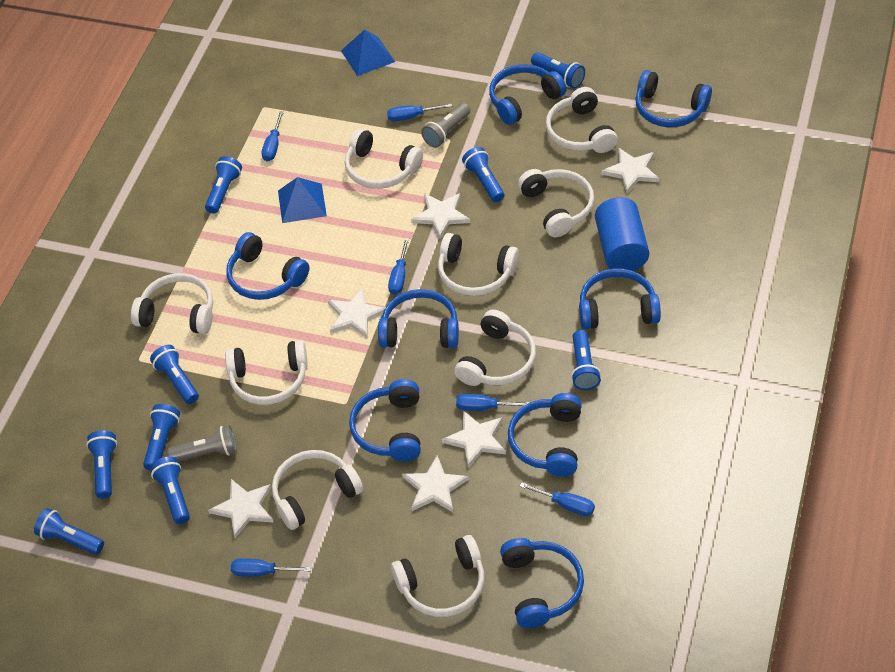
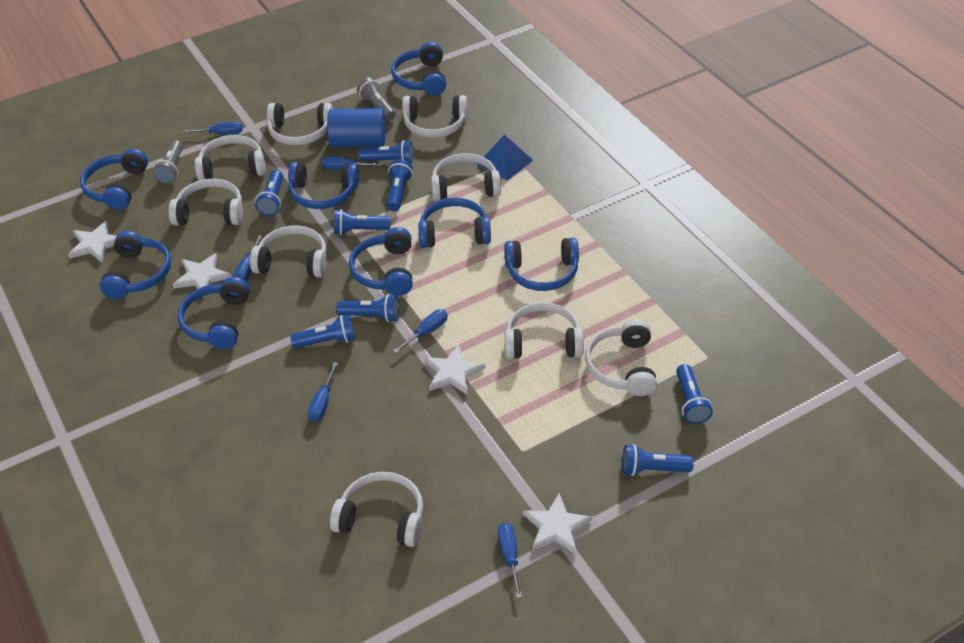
blue flashlight: 9 -> 8
blue pyramid: 2 -> 1
white star: 6 -> 4

